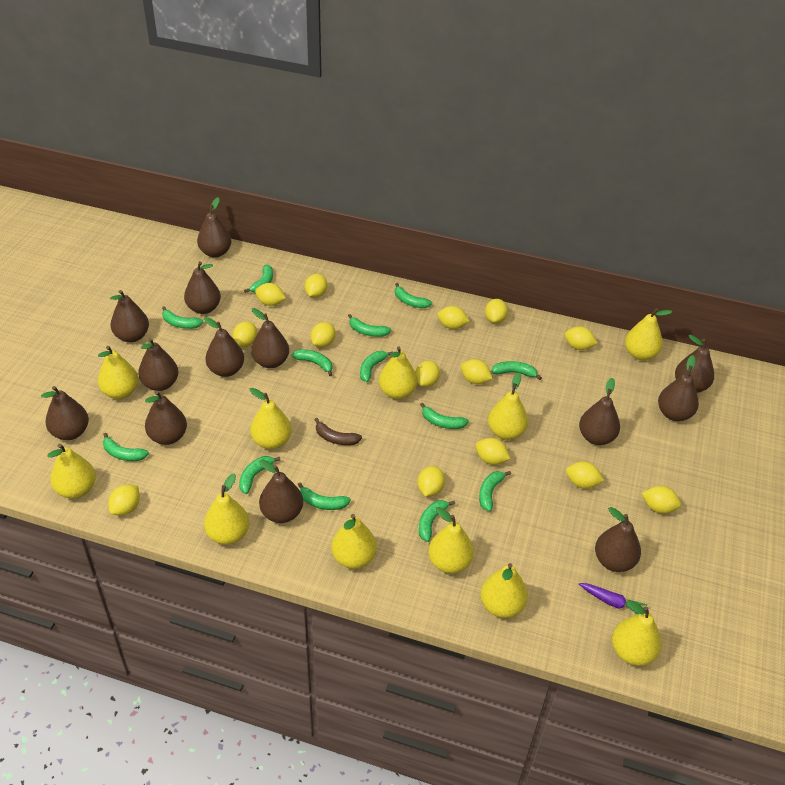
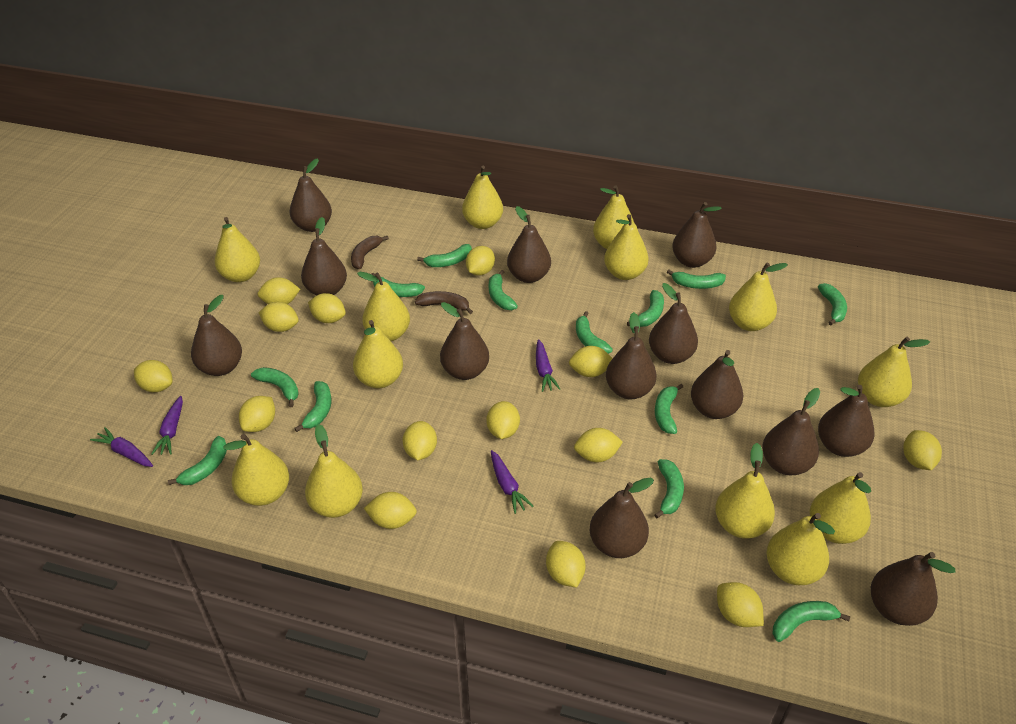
brown banana: 1 -> 2
purple carrot: 1 -> 4
yellow pear: 11 -> 13

